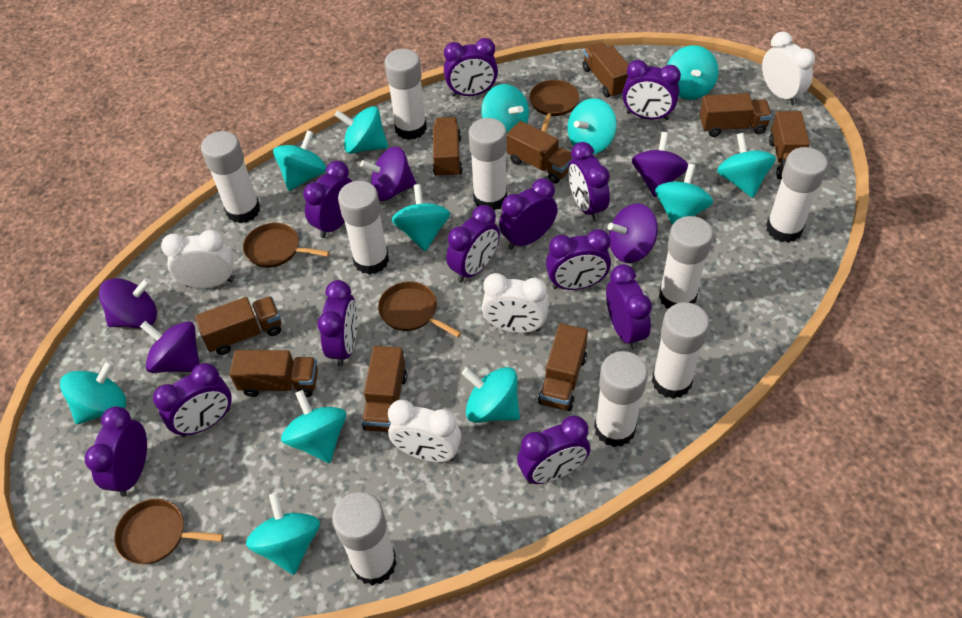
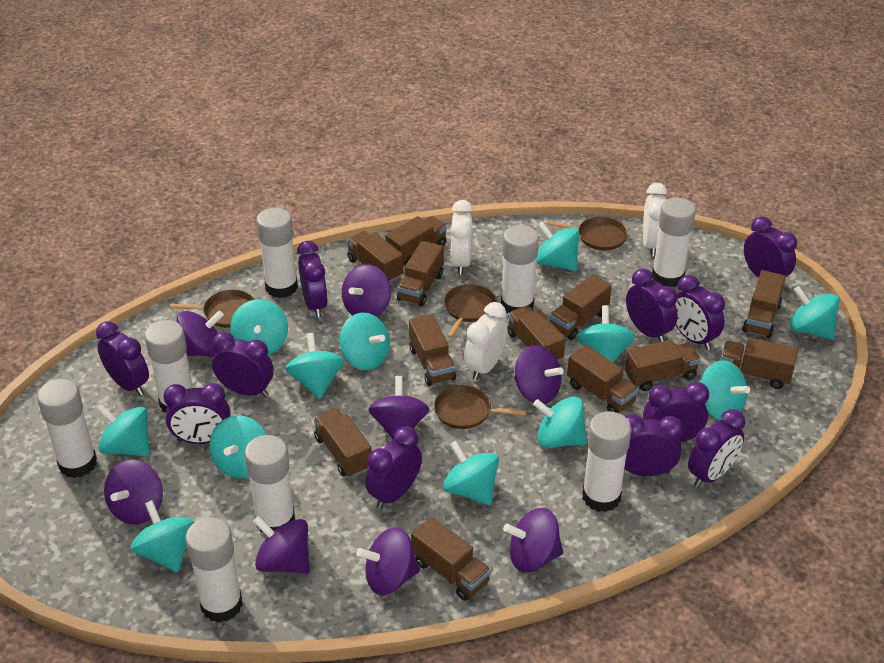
brown truck: 9 -> 12
purple clock: 12 -> 11
purple spinning top: 5 -> 8
white clock: 4 -> 3
white glue stick: 9 -> 8

